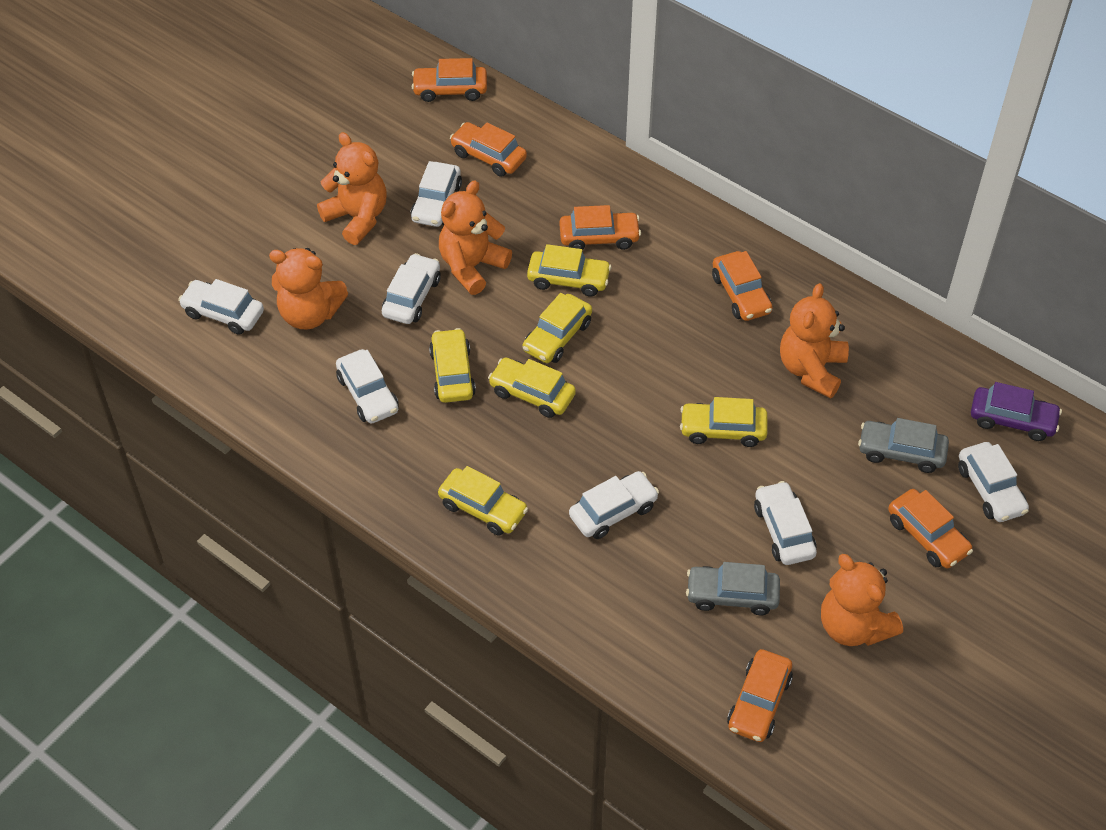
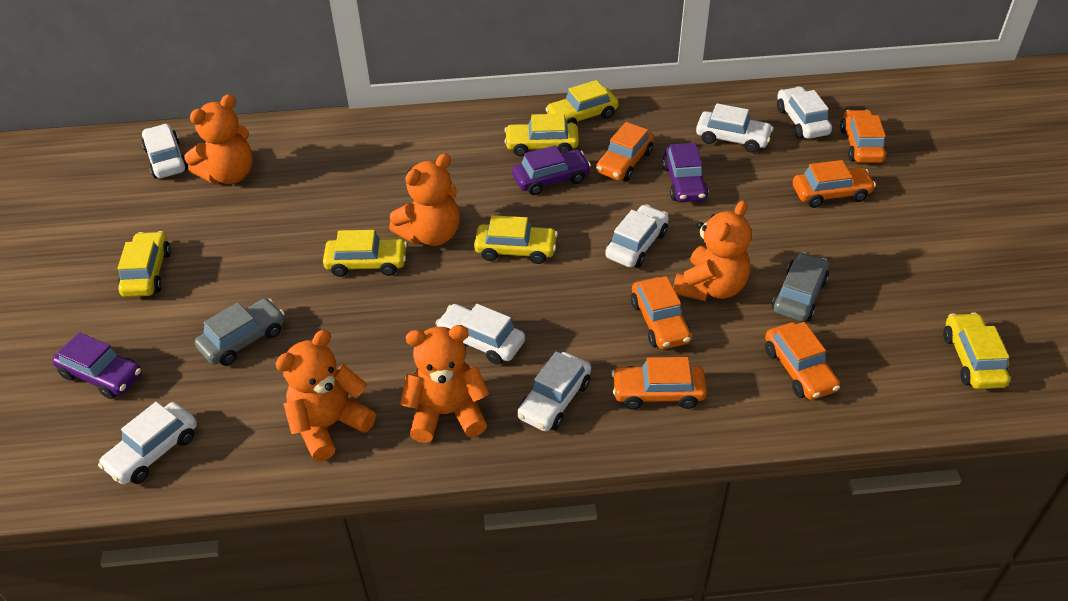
purple car: 1 -> 3

